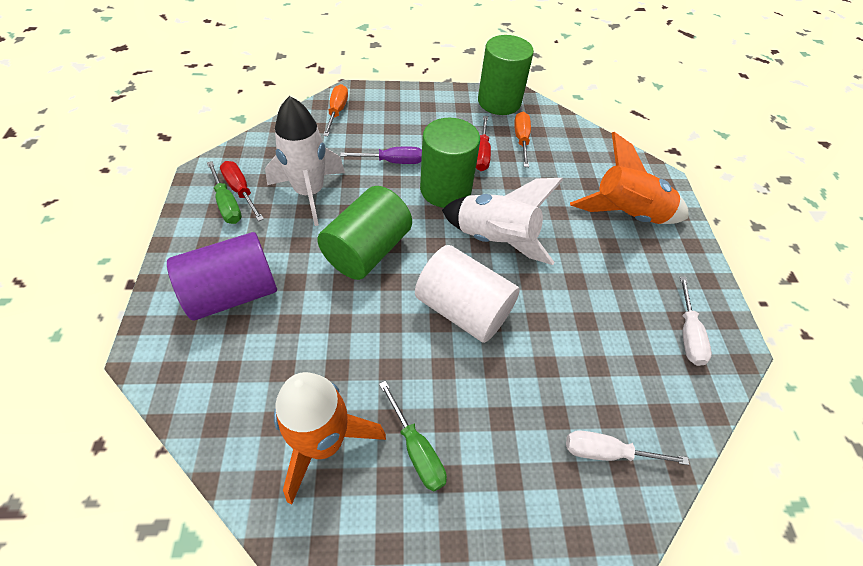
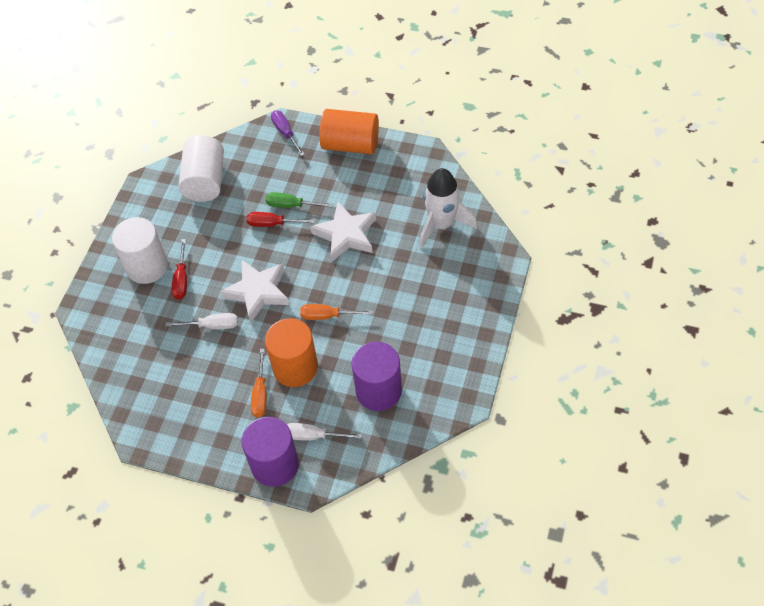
green cylinder: 3 -> 0
green screwdriver: 2 -> 1
orange cylinder: 0 -> 2
orange rocket: 2 -> 0
purple cylinder: 1 -> 2
white cylinder: 1 -> 2
white rocket: 2 -> 1
white star: 0 -> 2

